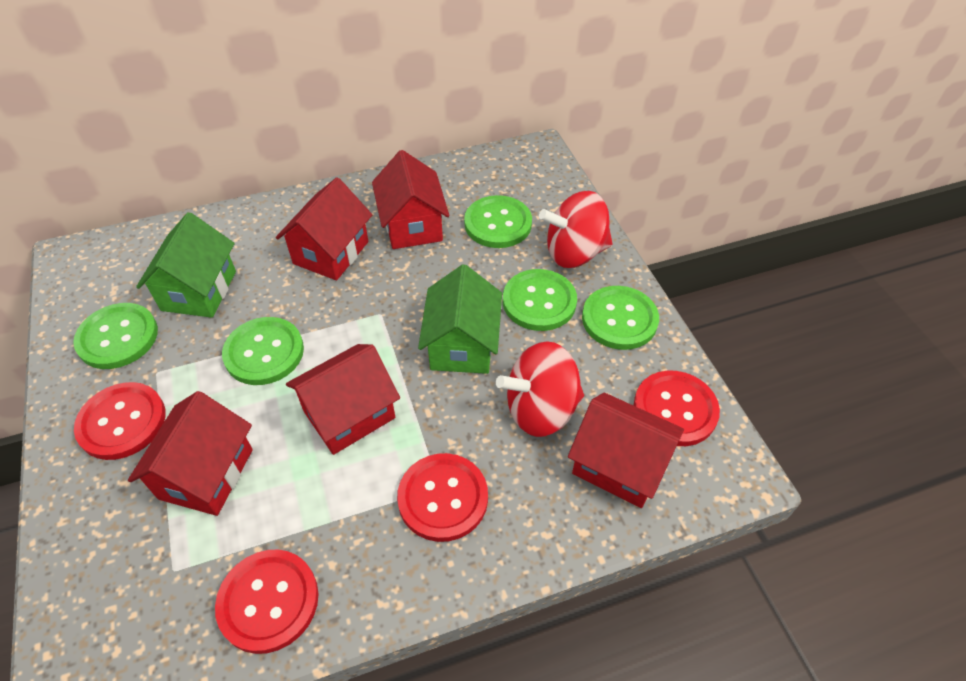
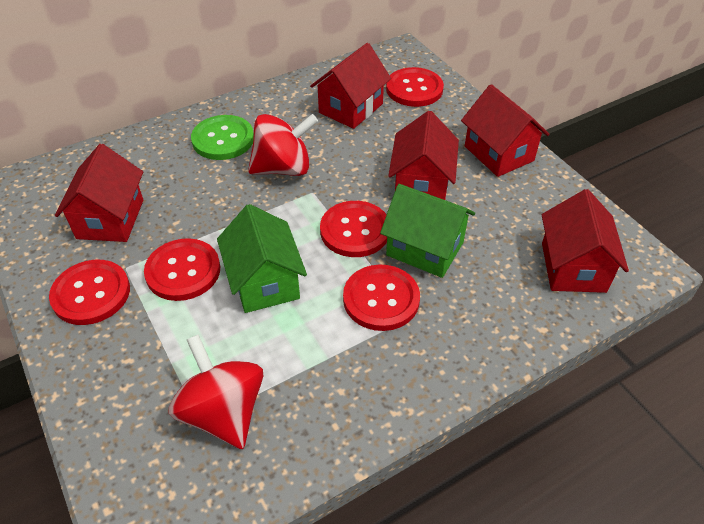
green button: 5 -> 1
red button: 4 -> 5

